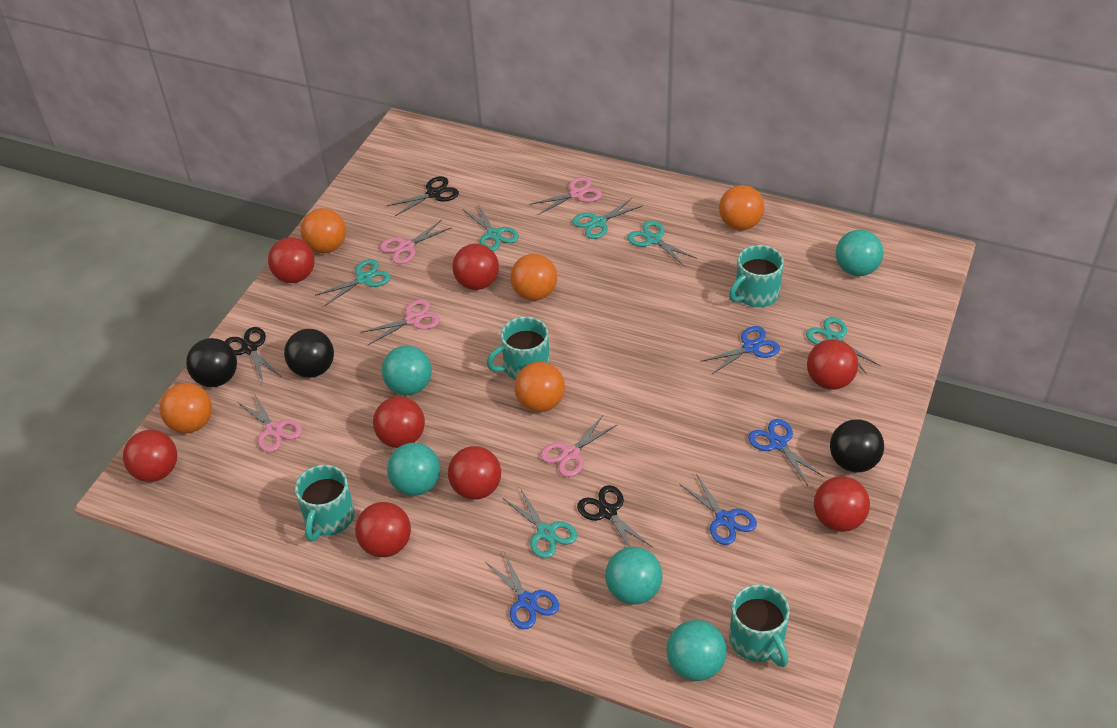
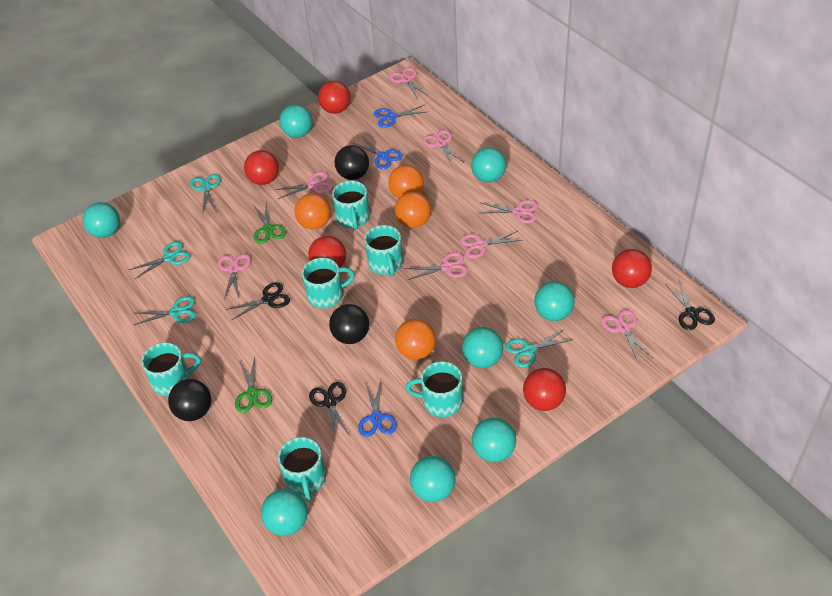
blue scissors: 4 -> 3
green scissors: 0 -> 2
orange ball: 5 -> 4
pink scissors: 5 -> 8
red ball: 8 -> 5
turquoise ball: 5 -> 8
turquoise mug: 4 -> 6
turquoise scissors: 6 -> 4

